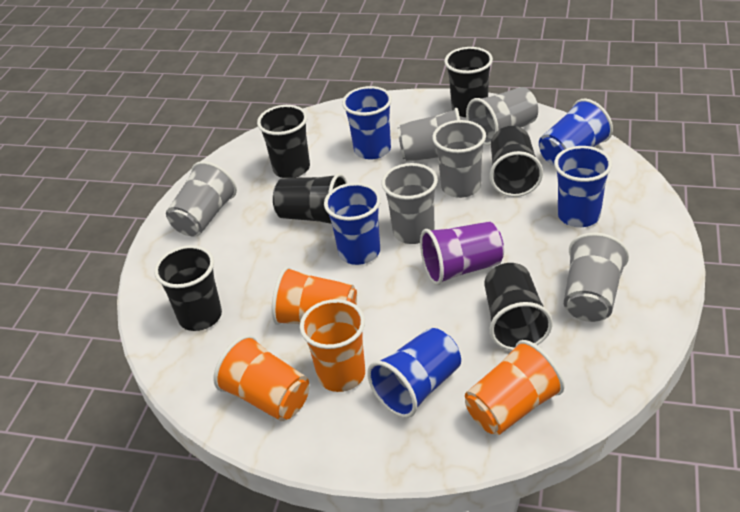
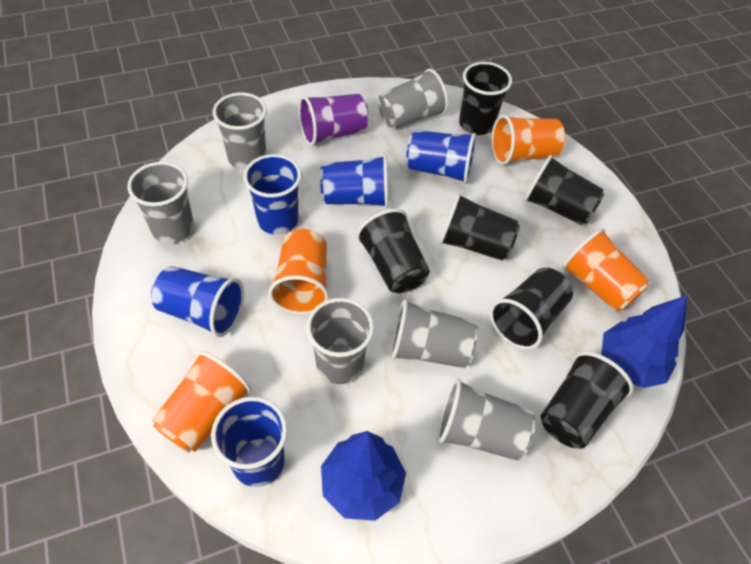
blue tree: 0 -> 2

